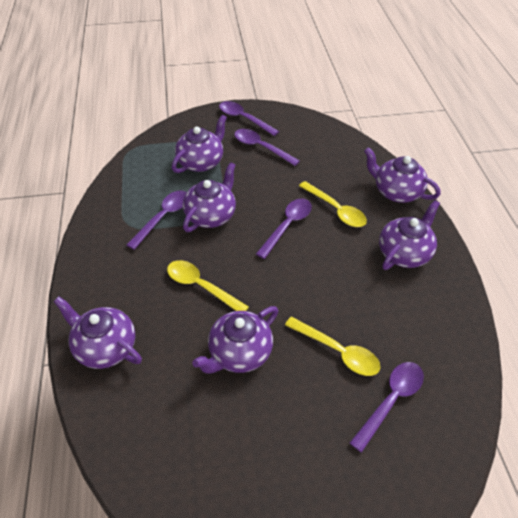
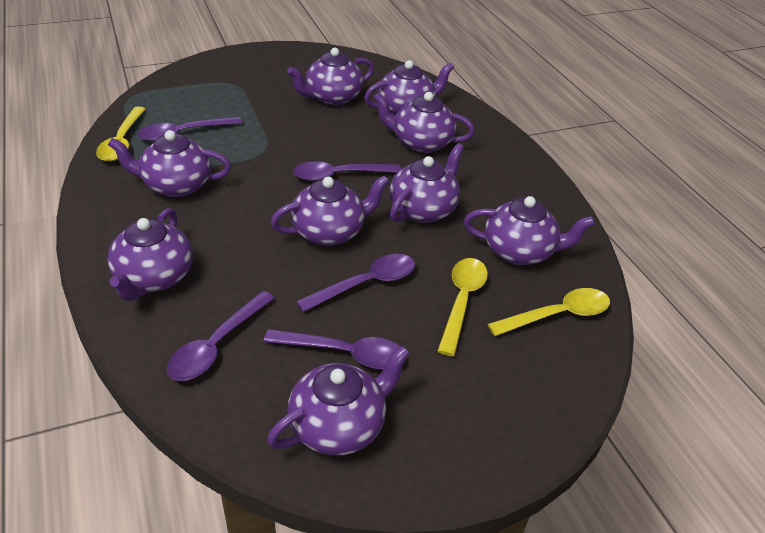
purple teapot: 6 -> 9

